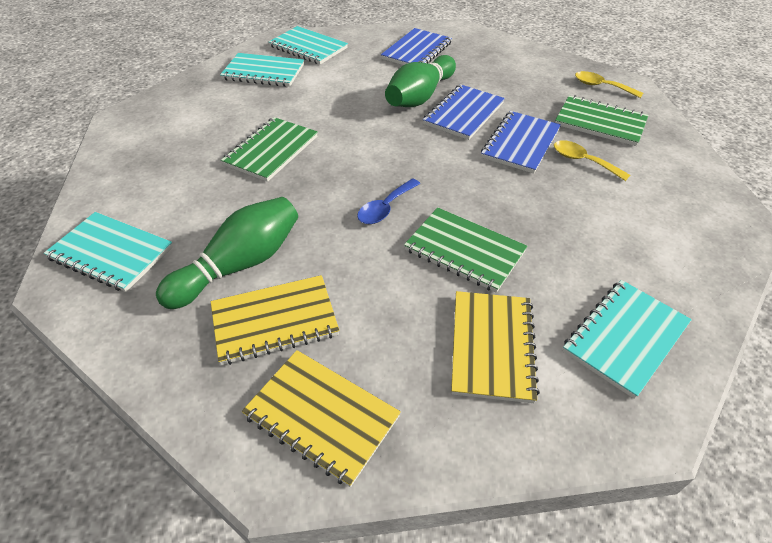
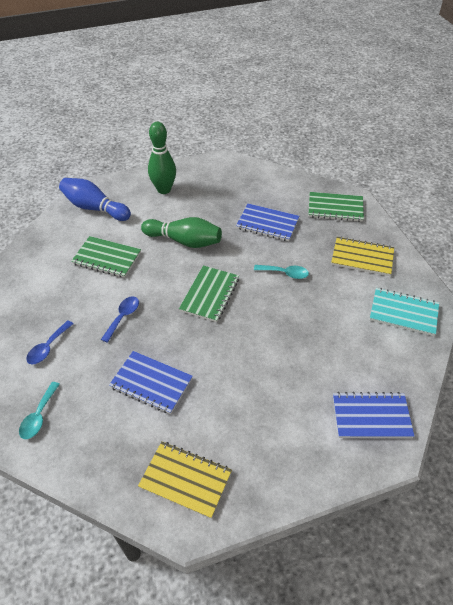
blue bowling pin: 0 -> 1
blue spoon: 1 -> 2
turquoise notebook: 4 -> 1
turquoise spoon: 0 -> 2
yellow notebook: 3 -> 2
yellow spoon: 2 -> 0

